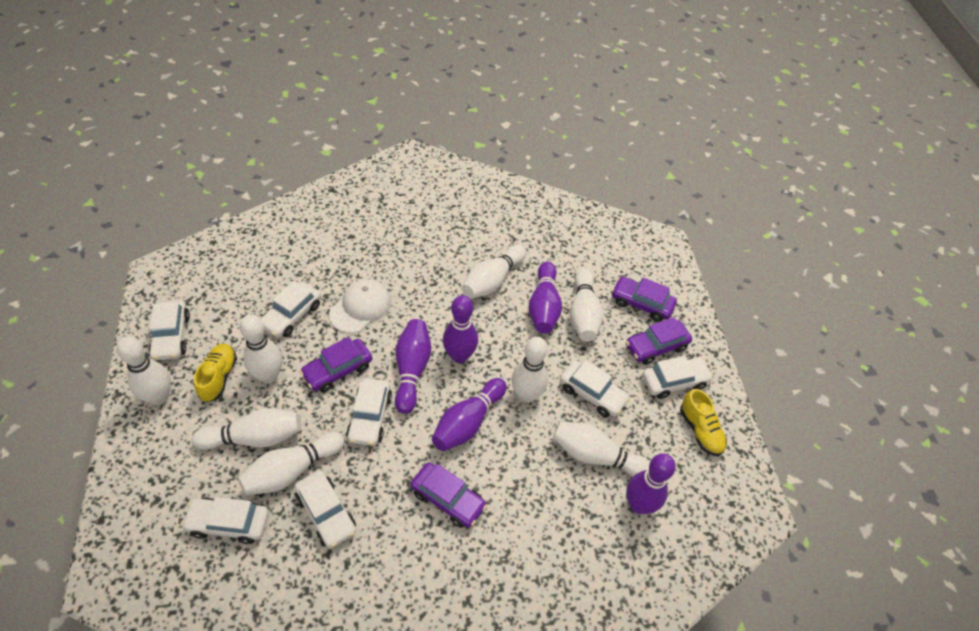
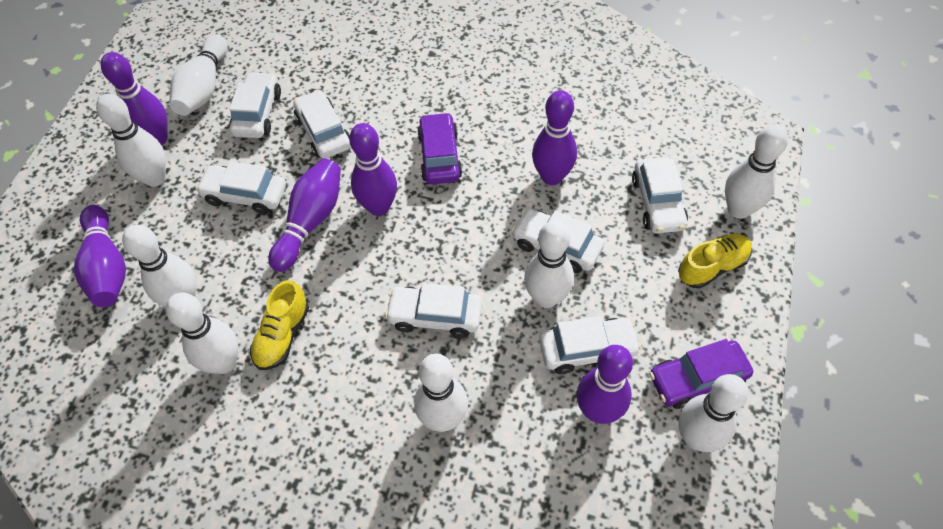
purple bowling pin: 5 -> 6
purple car: 4 -> 2
white cap: 1 -> 0

